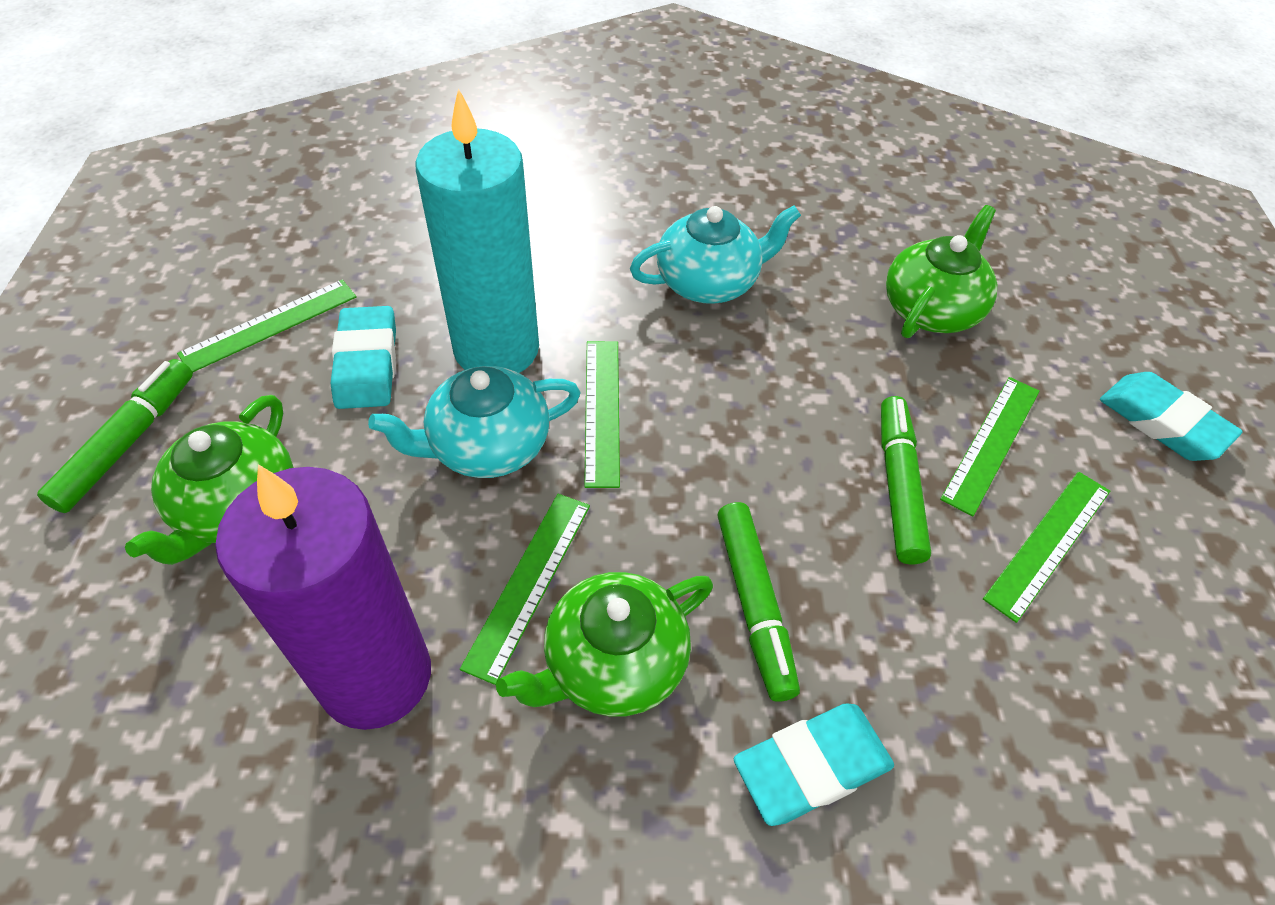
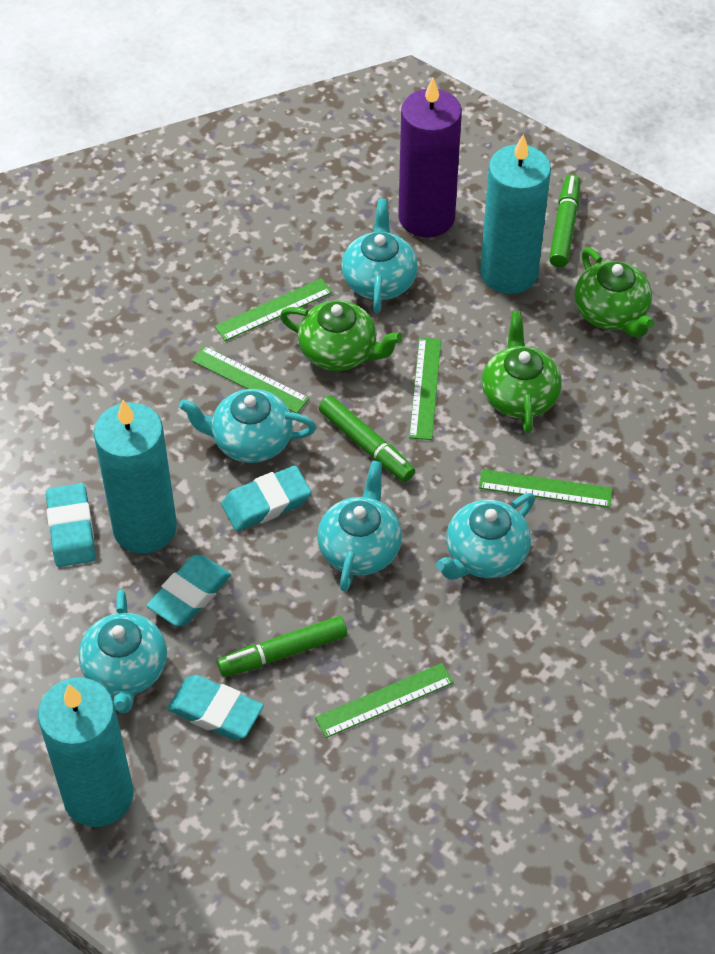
turquoise candle: 1 -> 3
turquoise eraser: 3 -> 4
turquoise teapot: 2 -> 5

